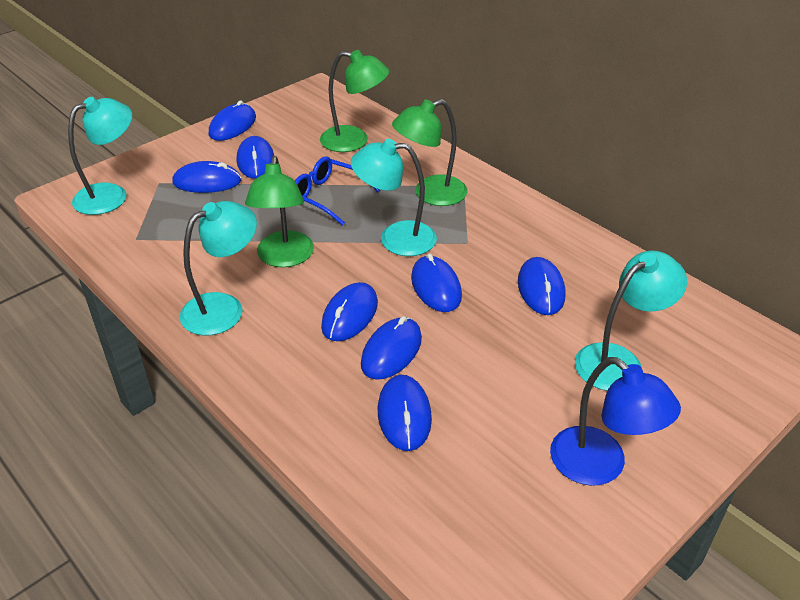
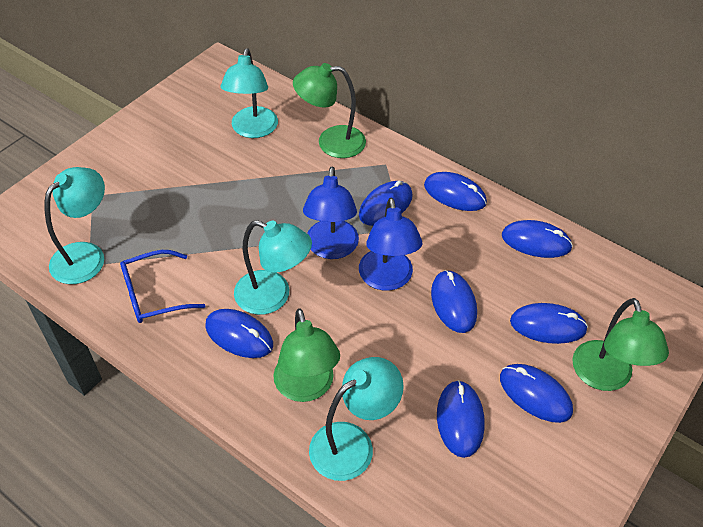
blue lamp: 1 -> 2

